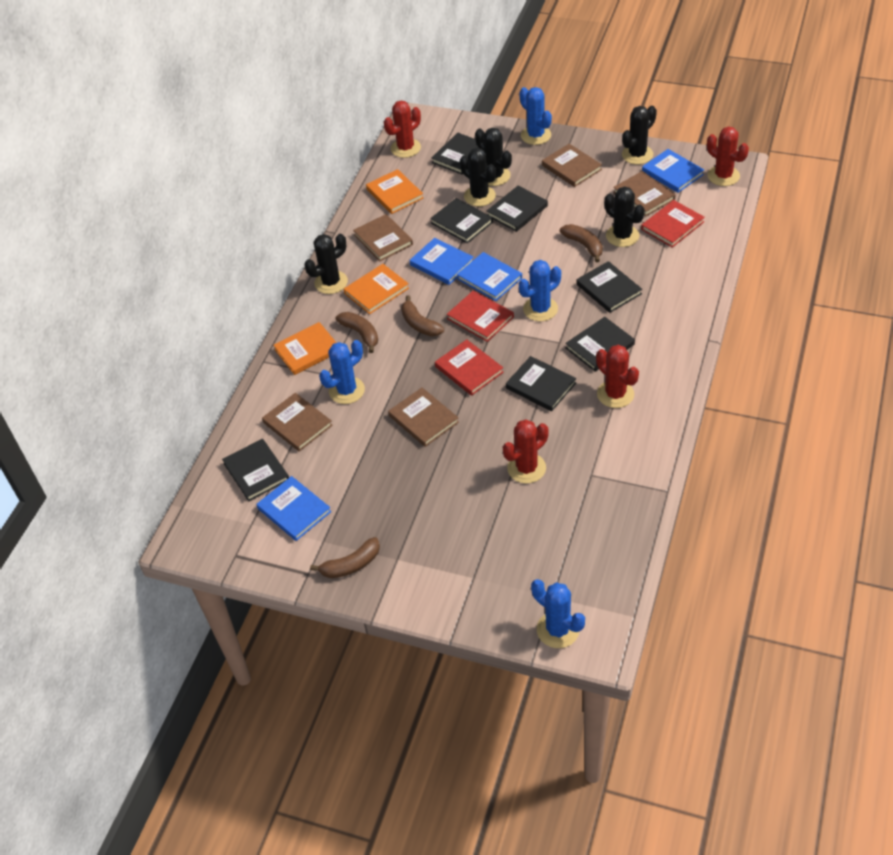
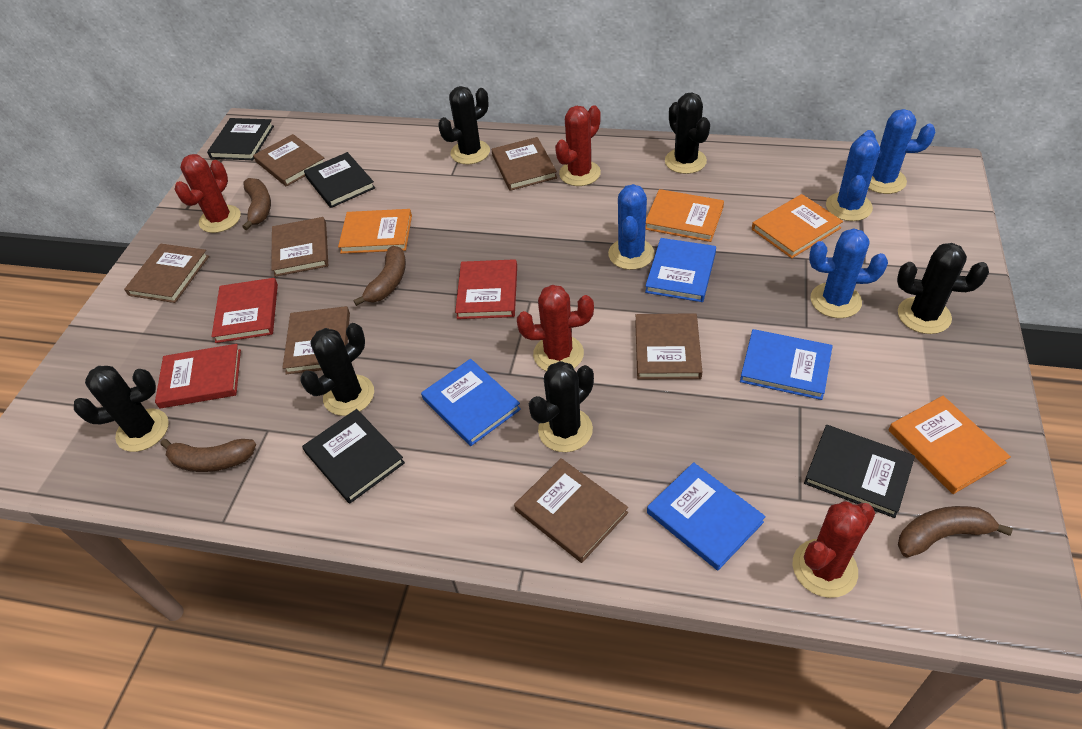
black book: 7 -> 4
black cactus: 5 -> 6
brown book: 5 -> 7
orange book: 3 -> 4

